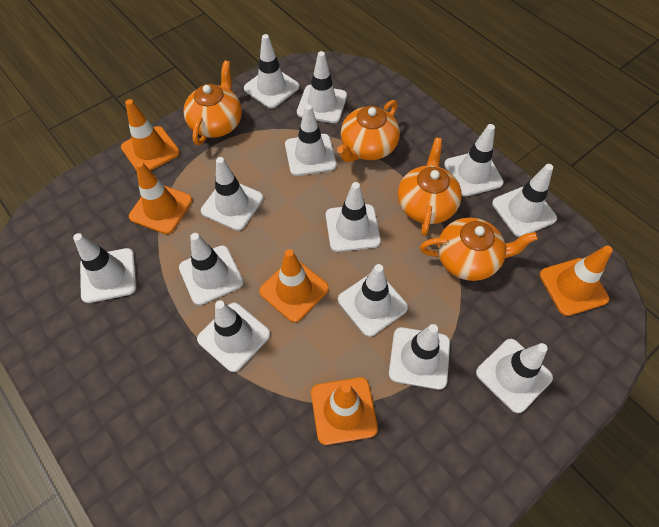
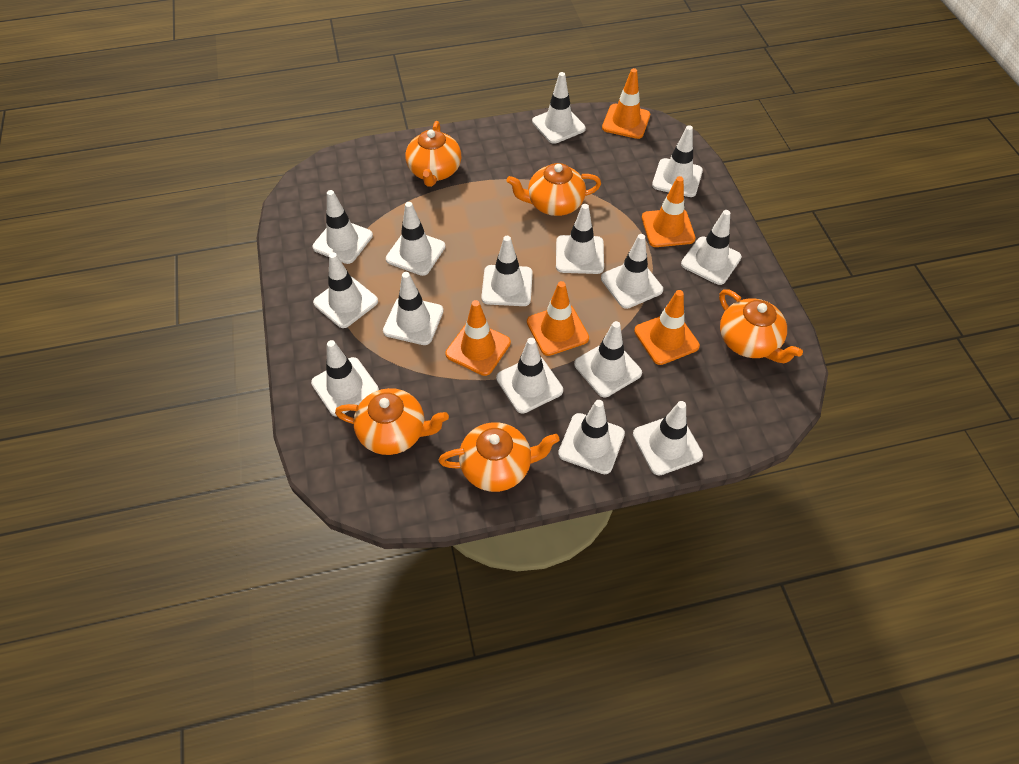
orange teapot: 4 -> 5
white traffic cone: 13 -> 15

